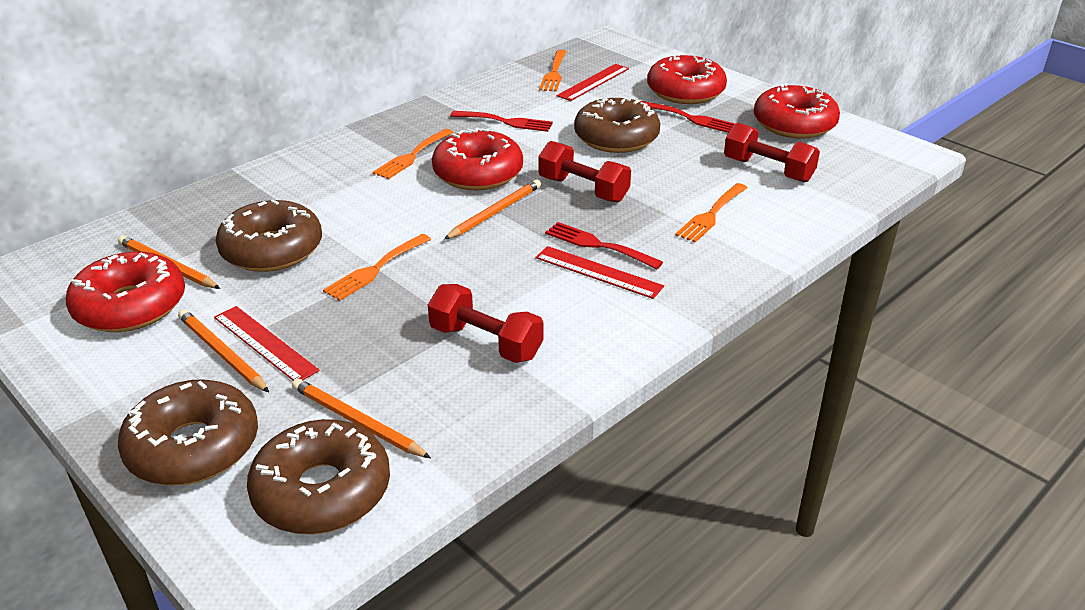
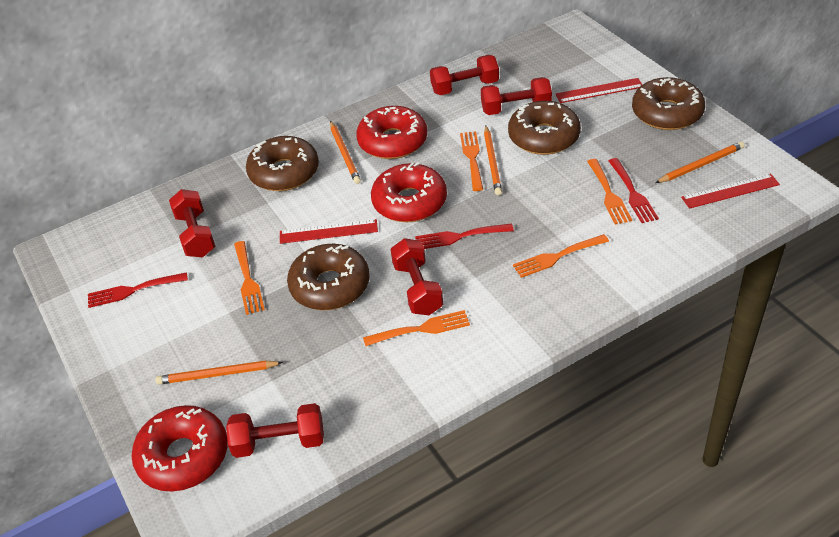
orange fork: 4 -> 5
red donut: 4 -> 3
red dumbbell: 3 -> 5

